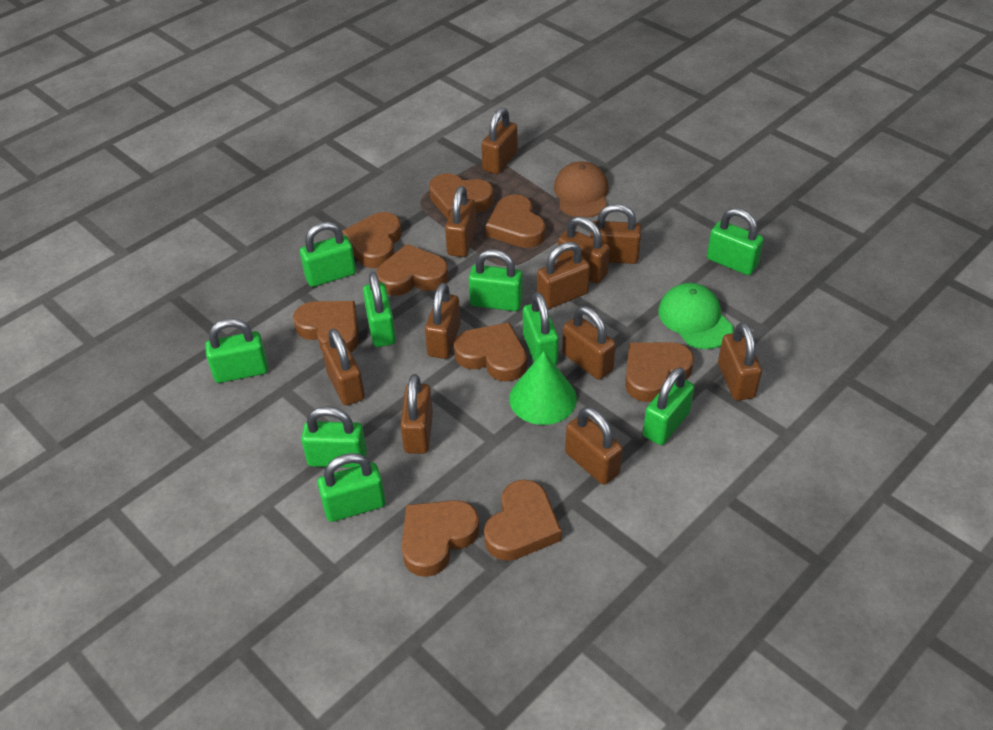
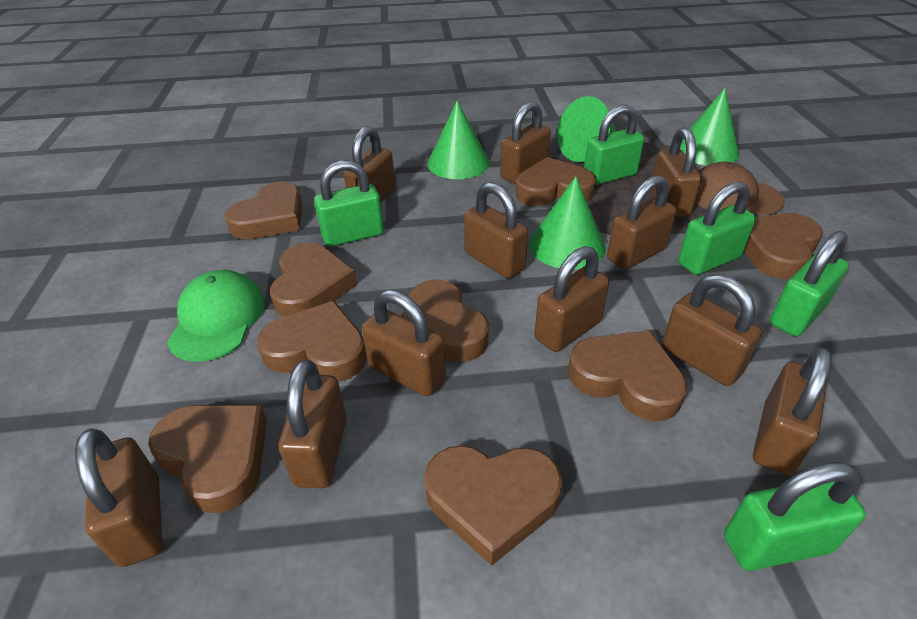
green cone: 1 -> 4
green padlock: 9 -> 5

